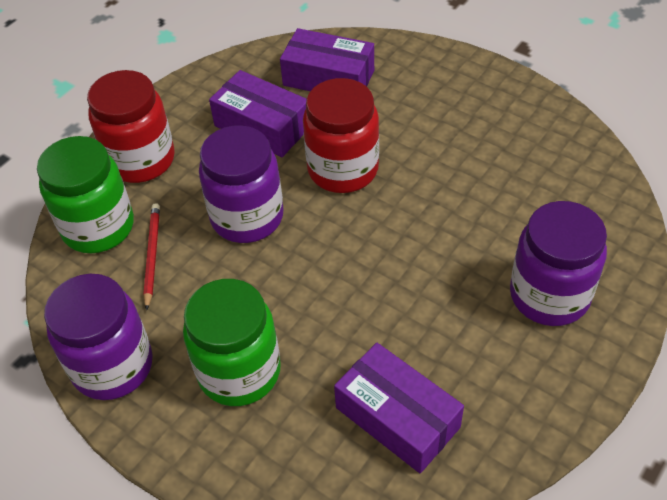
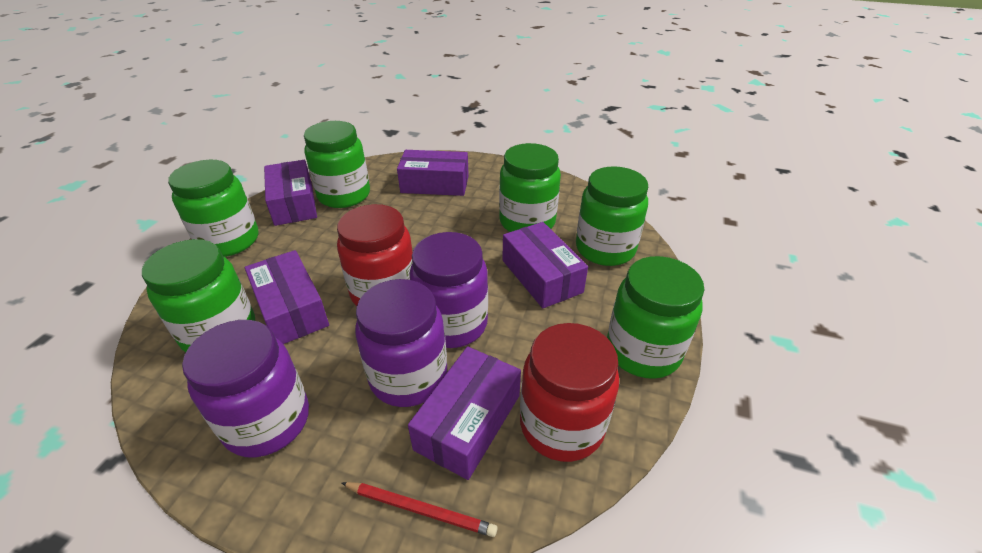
green jar: 2 -> 6
purple box: 3 -> 5

